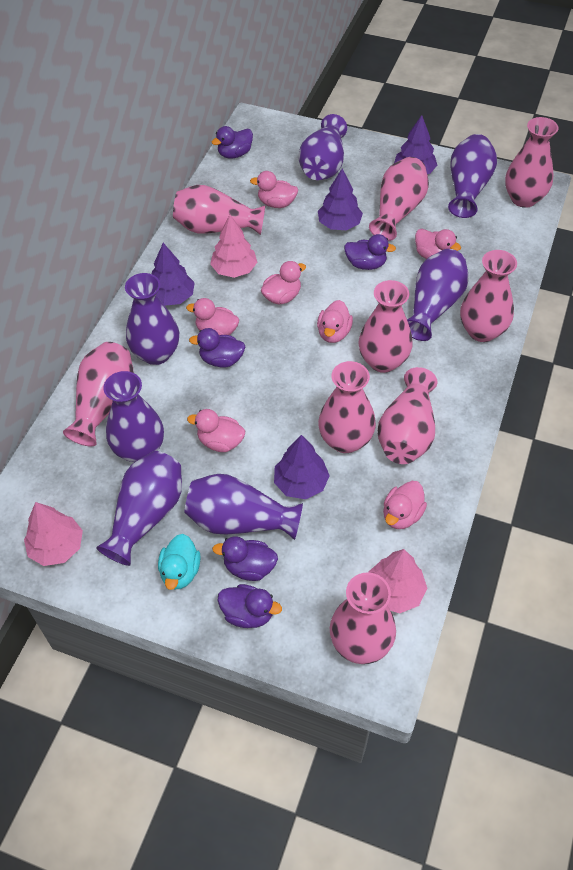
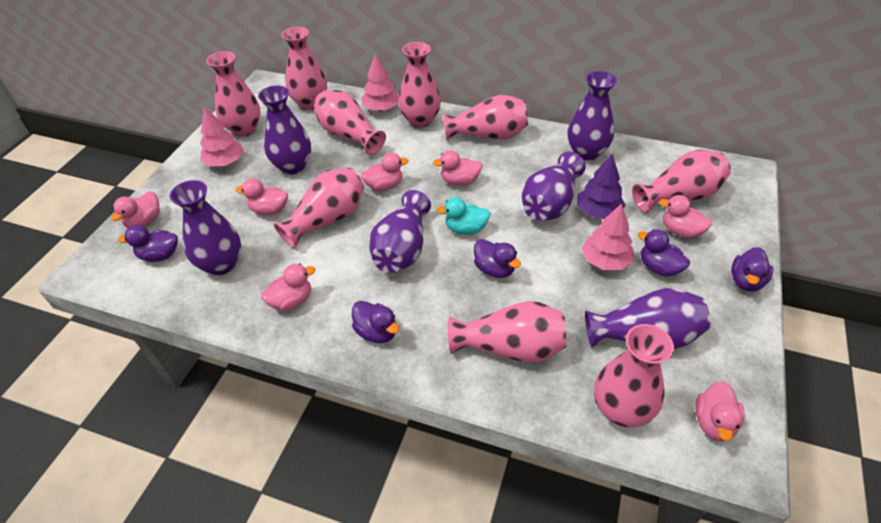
purple tree: 4 -> 1
purple vase: 7 -> 6

